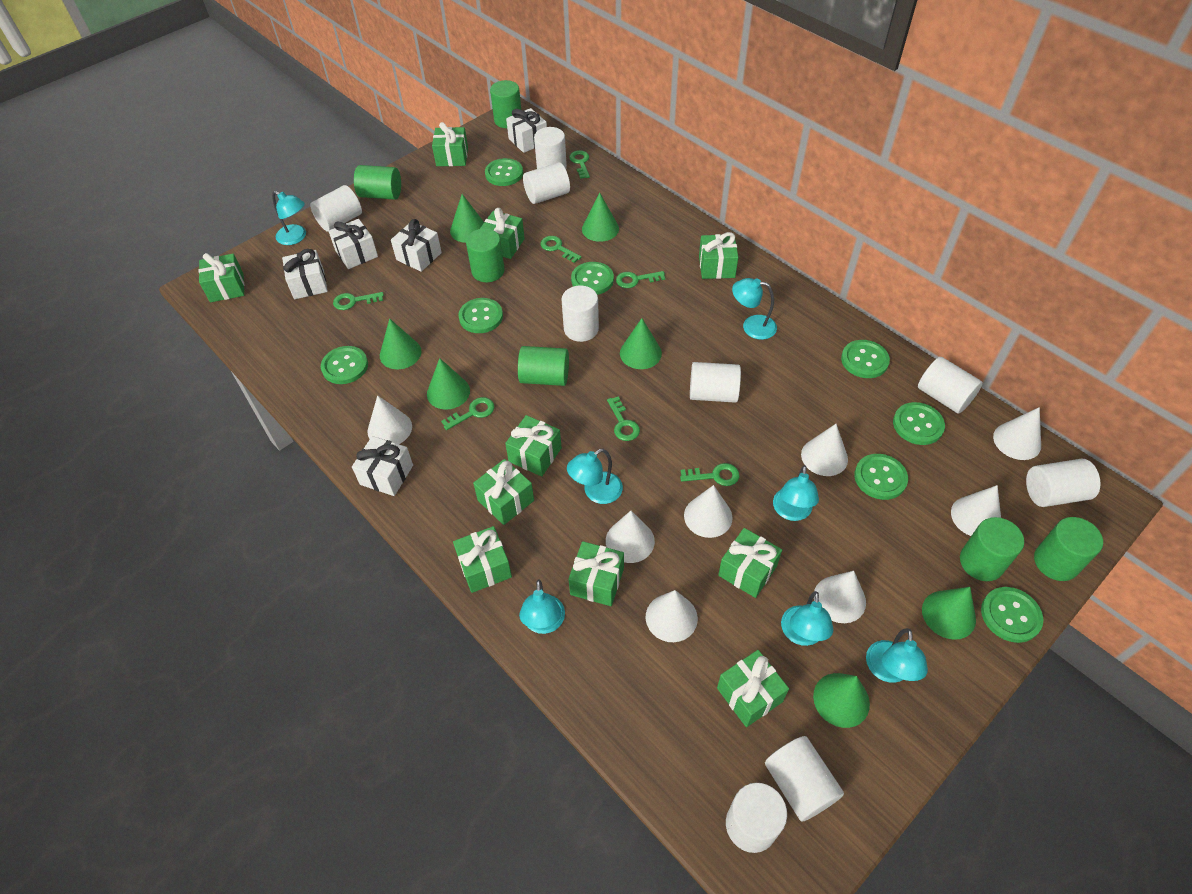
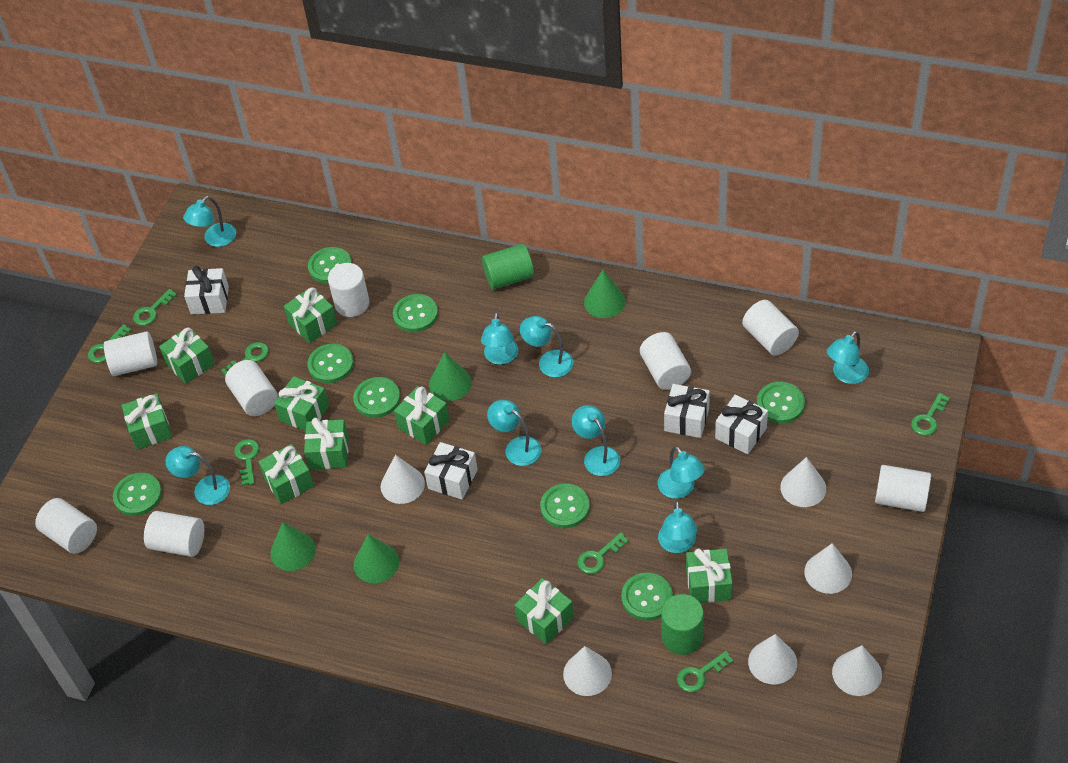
green cone: 7 -> 4
green cylinder: 6 -> 2
green gift: 10 -> 9
turquoise lamp: 7 -> 9
white cone: 8 -> 6
white cylinder: 9 -> 8
white gift: 5 -> 4

